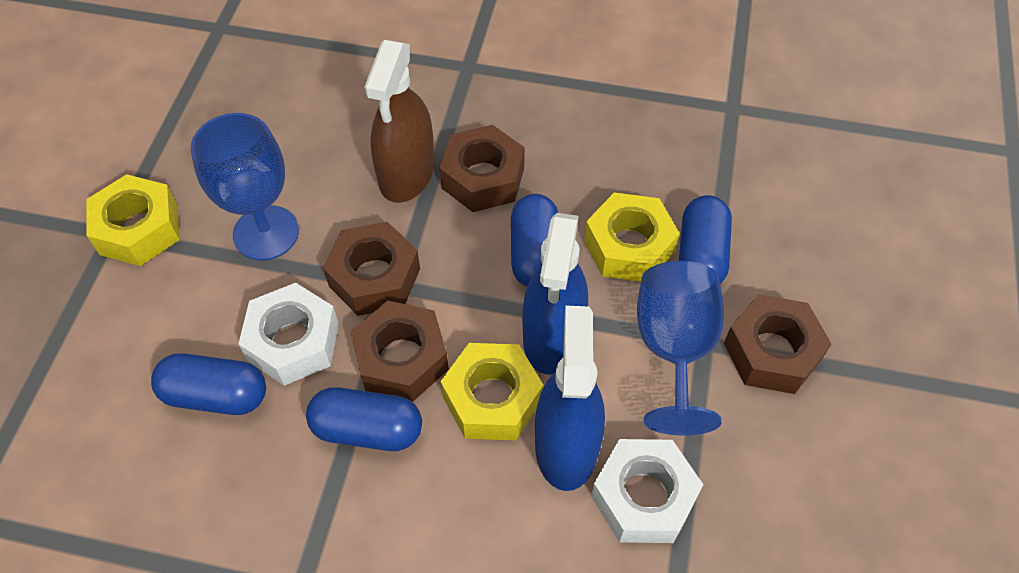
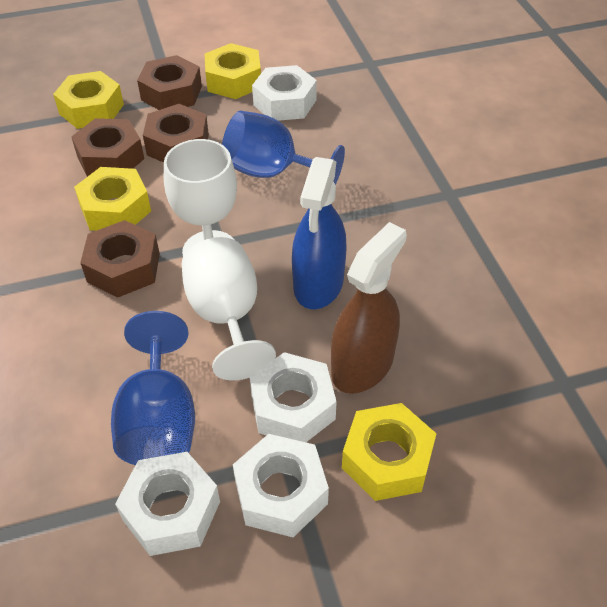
blue capsule: 4 -> 0
blue spray bottle: 2 -> 1
white goblet: 0 -> 2
white nut: 2 -> 4
yellow nut: 3 -> 4

